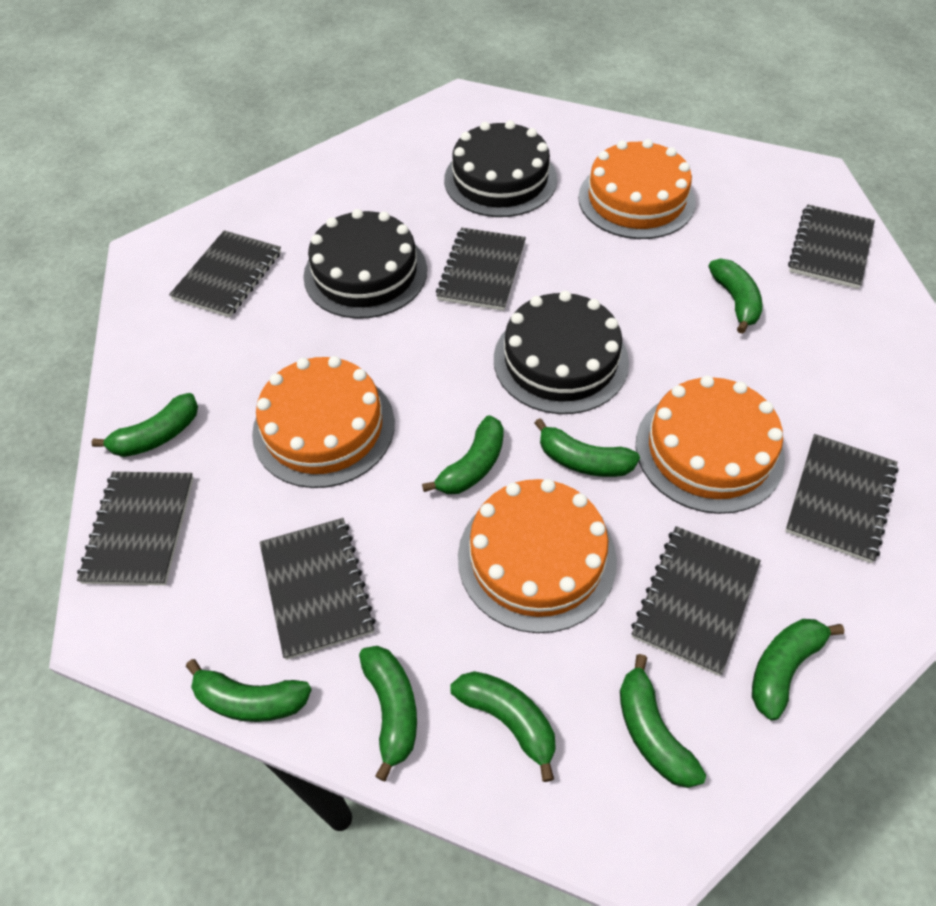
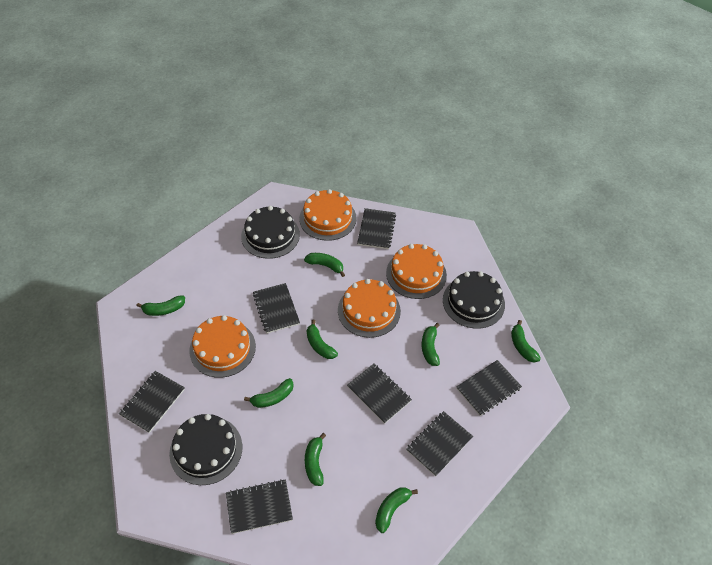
green banana: 9 -> 8

